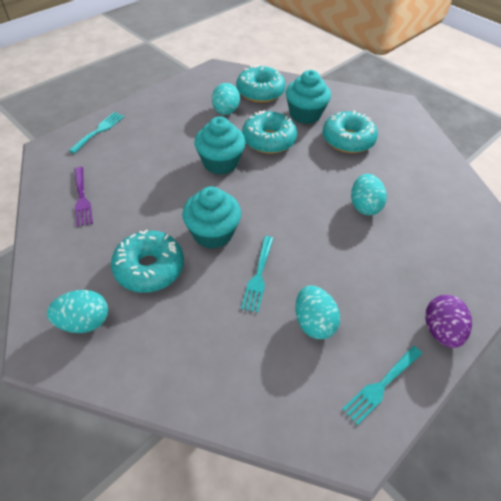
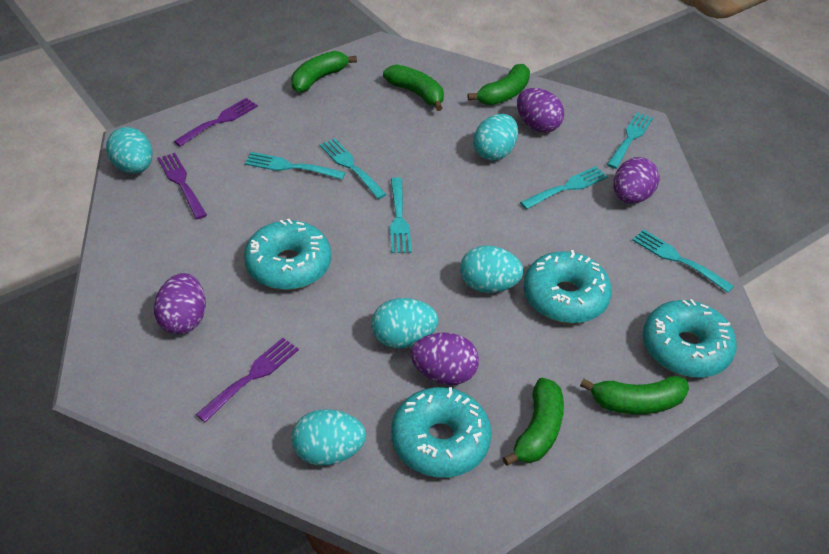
green banana: 0 -> 5
purple egg: 1 -> 4
purple fork: 1 -> 3
turquoise cupcake: 3 -> 0
turquoise egg: 4 -> 5
turquoise fork: 3 -> 6

